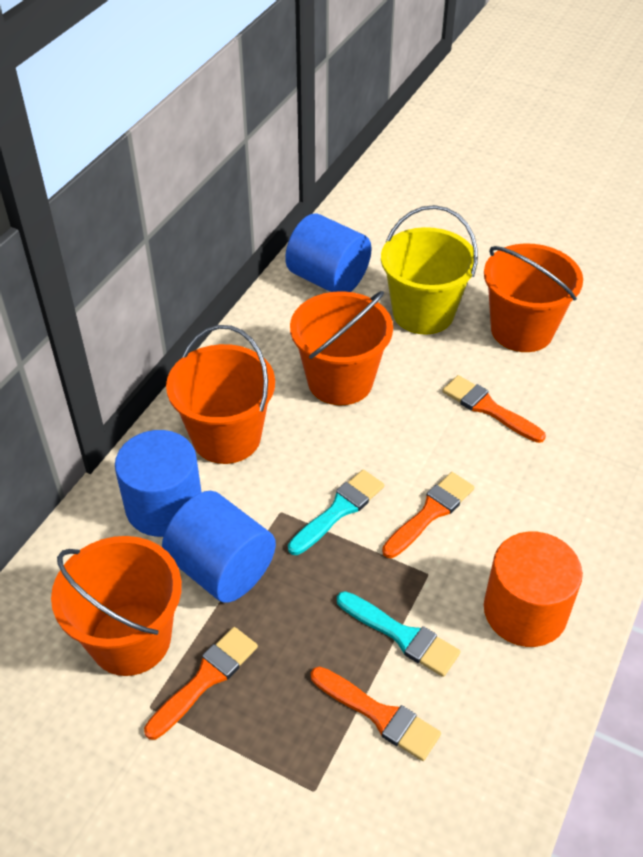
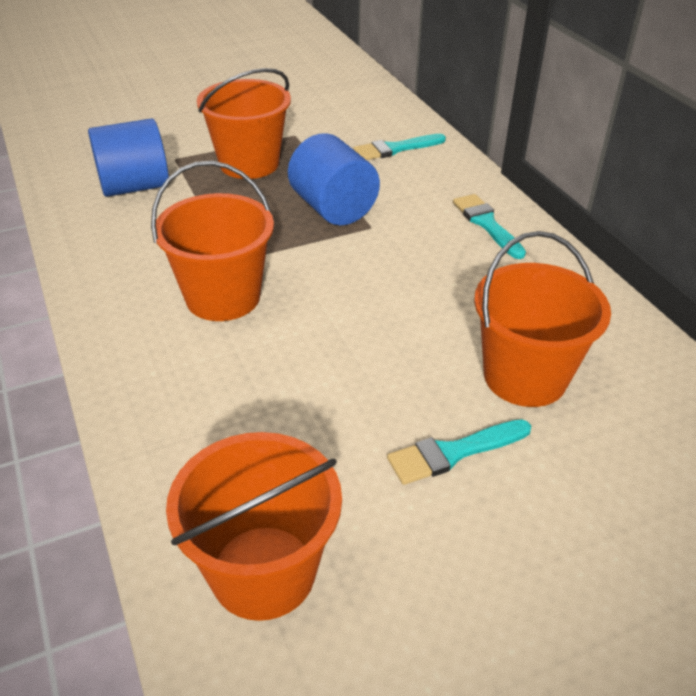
blue cylinder: 3 -> 2
orange brush: 4 -> 0
orange cylinder: 1 -> 0
turquoise brush: 2 -> 3
yellow bucket: 1 -> 0

